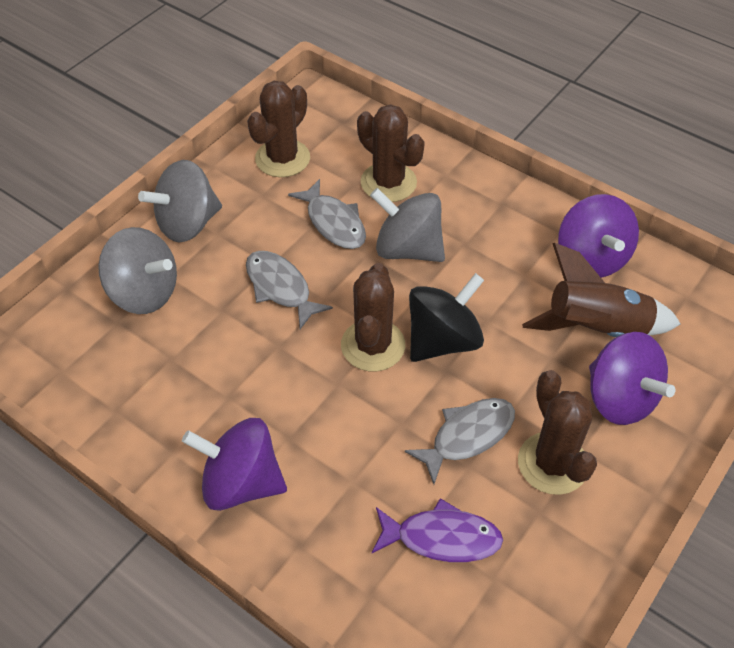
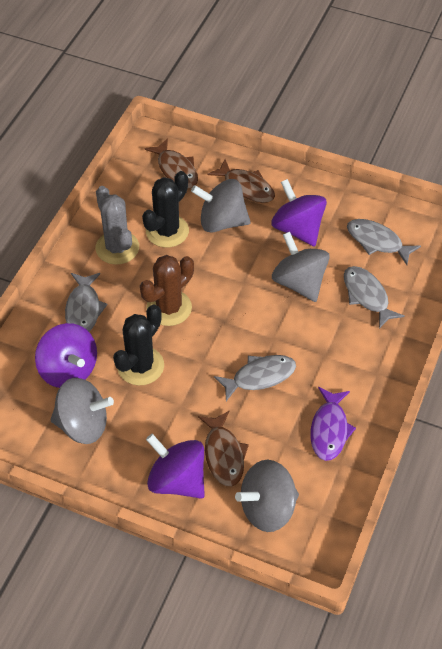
black cactus: 0 -> 2
black spinning top: 1 -> 0
brown cactus: 4 -> 1
brown fish: 0 -> 3
brown rocket: 1 -> 0
grey cactus: 0 -> 1
grey fish: 3 -> 4
grey spinning top: 3 -> 4

